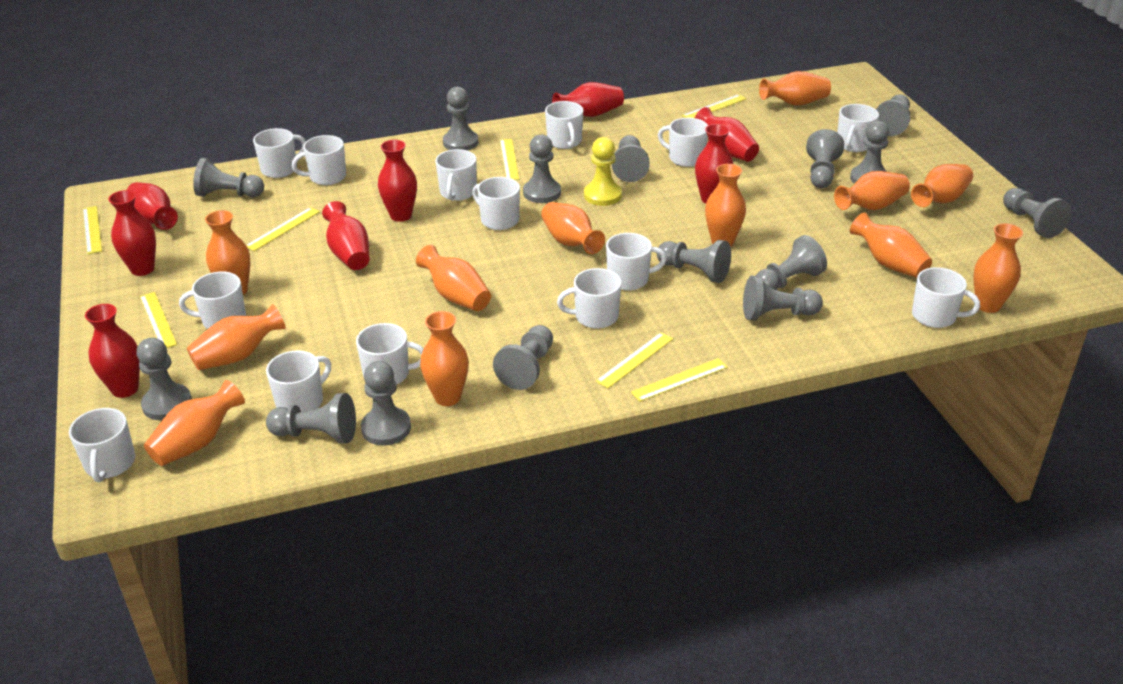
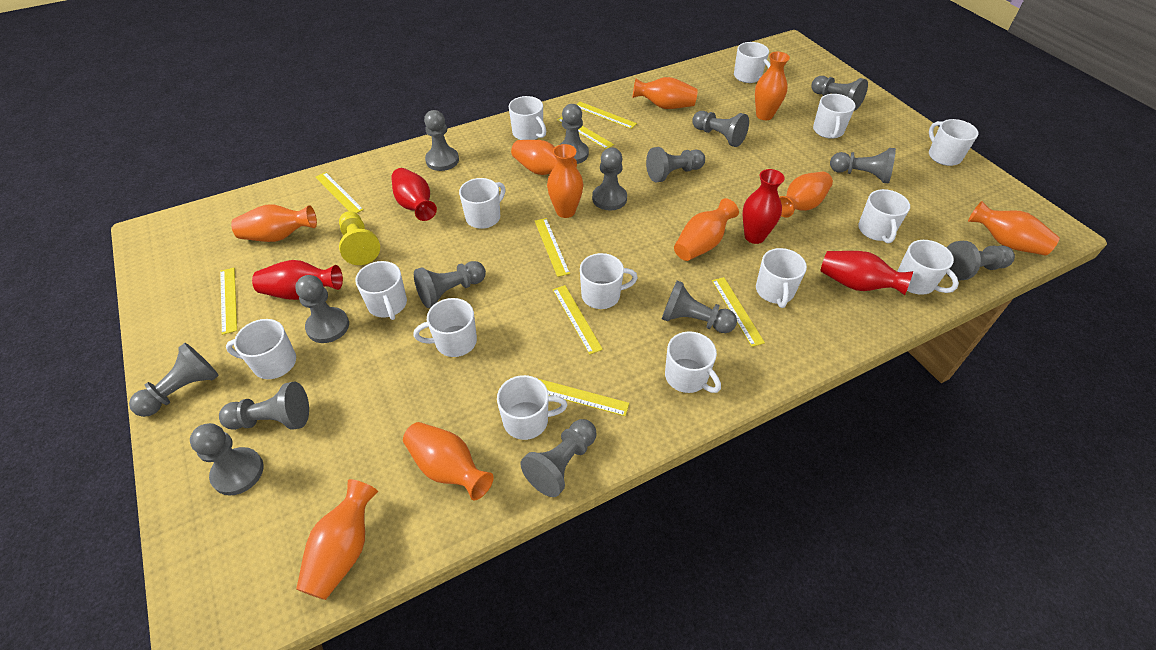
orange vase: 12 -> 10
red vase: 8 -> 4
yellow ruler: 7 -> 8

